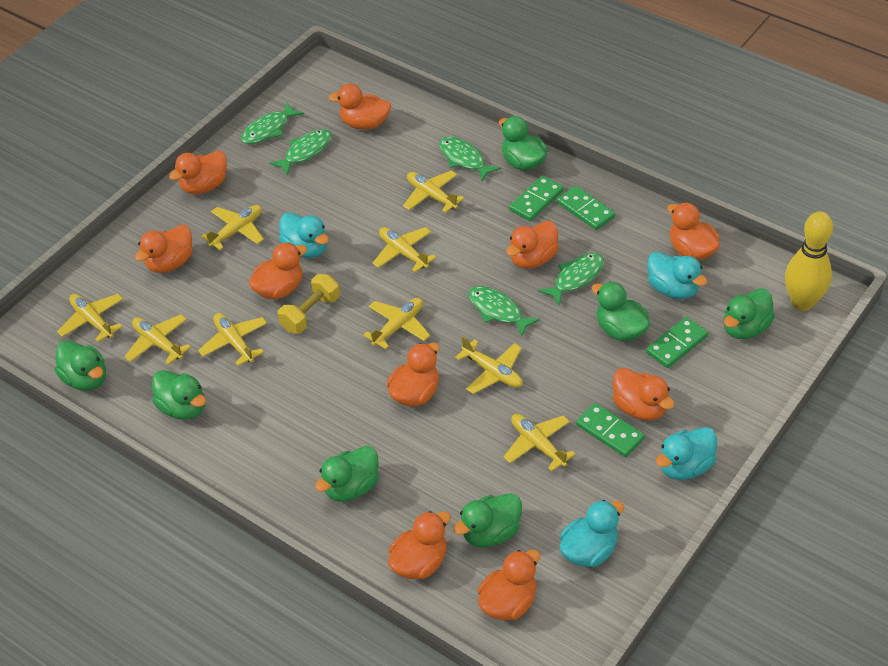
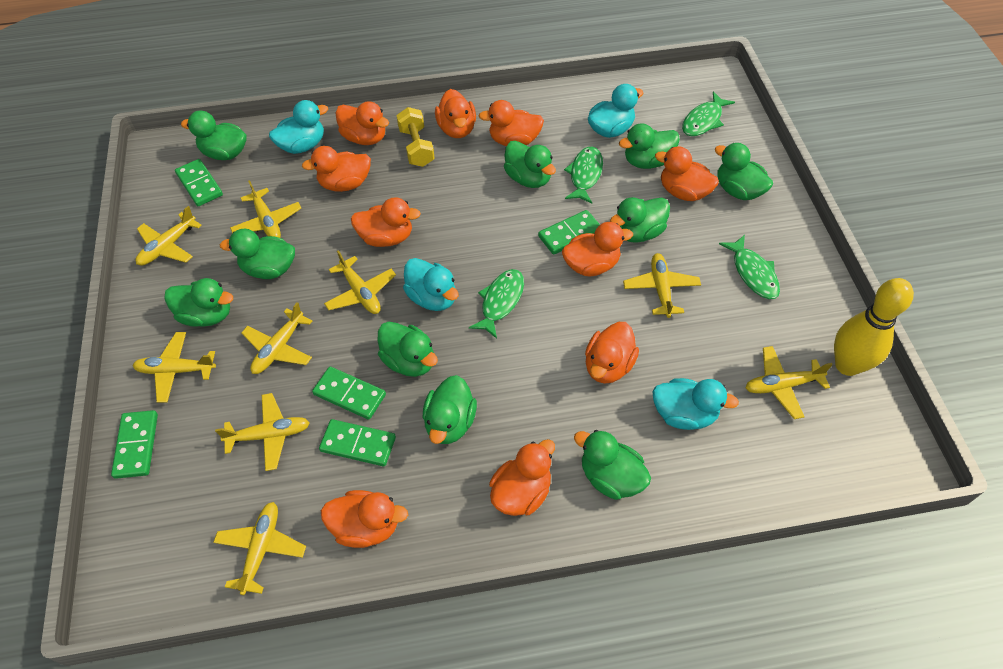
green domino: 4 -> 5
green duck: 7 -> 10
green fish: 5 -> 4

